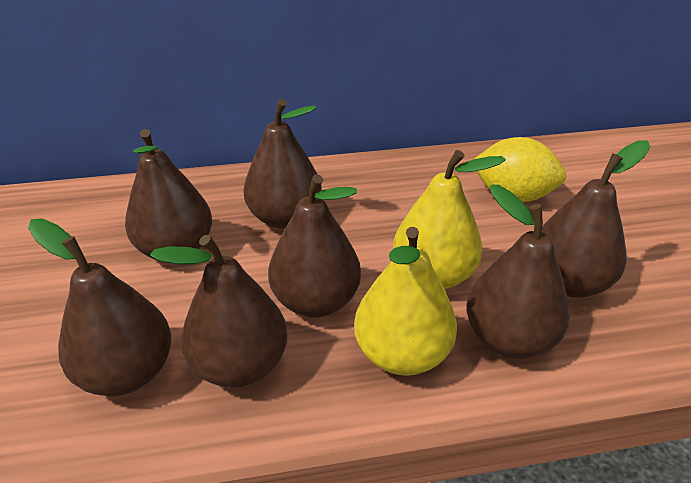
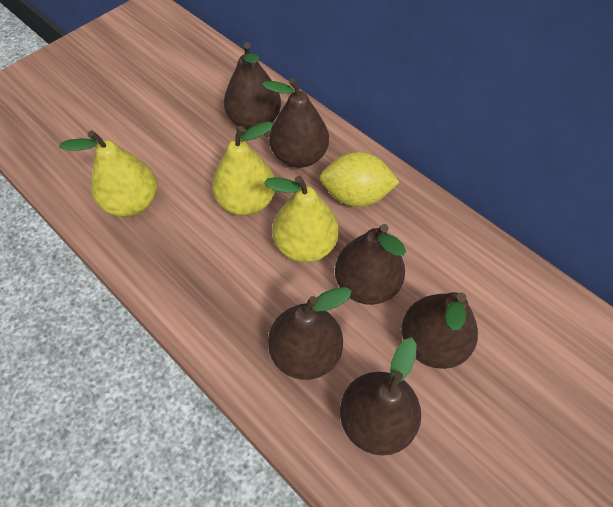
brown pear: 7 -> 6
yellow pear: 2 -> 3

